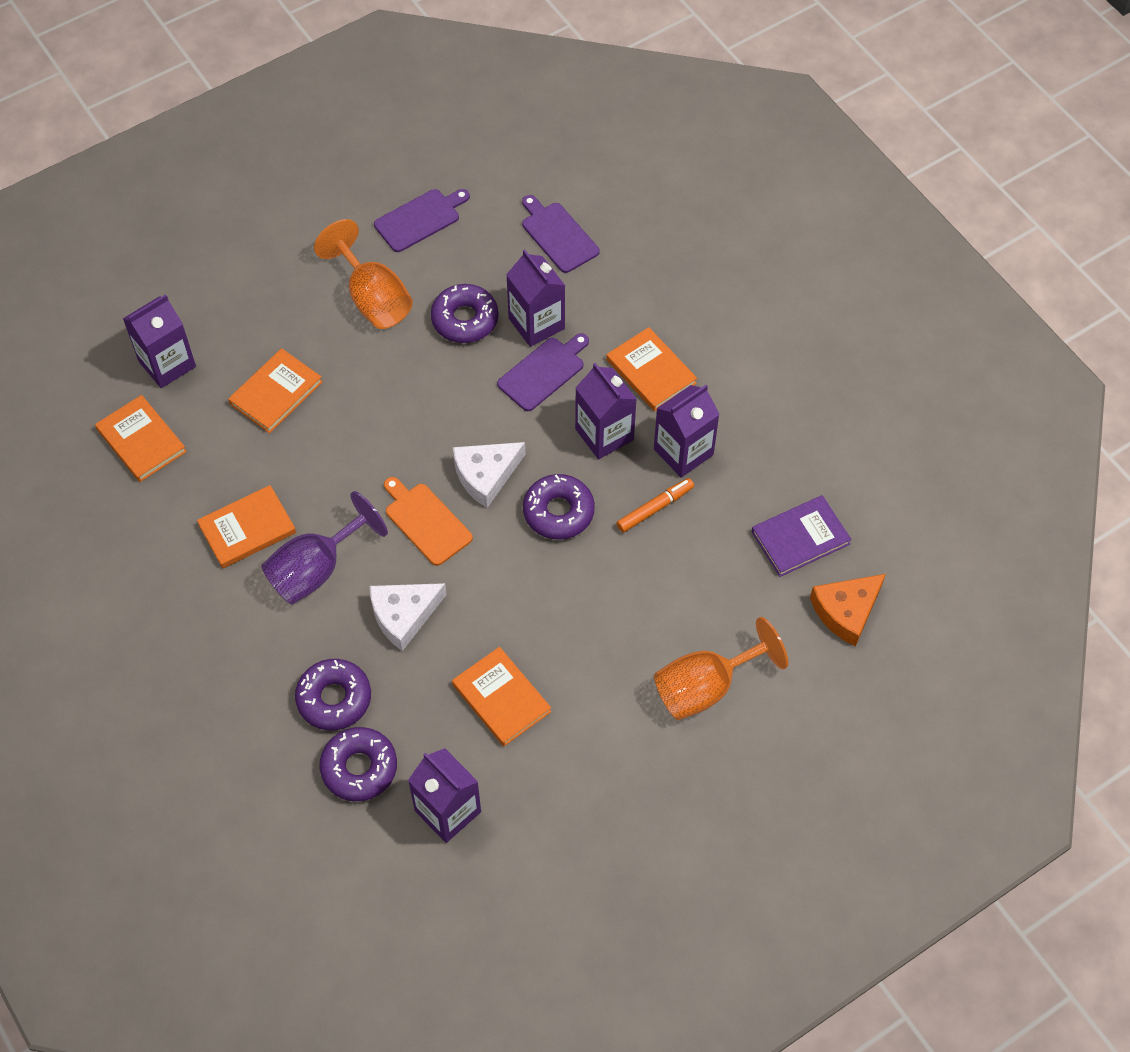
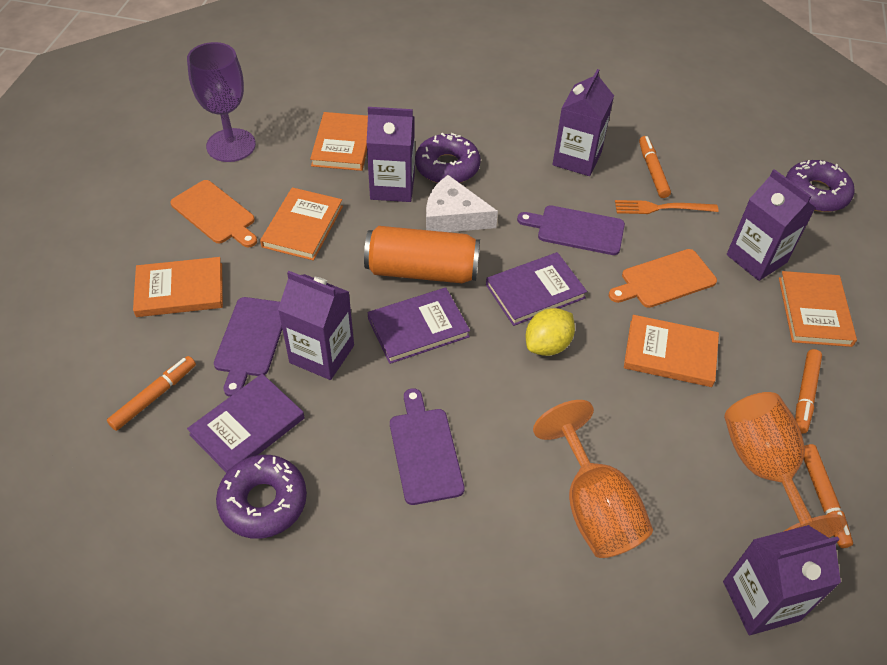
orange can: 0 -> 1
orange cheese: 1 -> 0
orange cutting board: 1 -> 2
orange fork: 0 -> 1
orange marker: 1 -> 4
purple book: 1 -> 3
purple donut: 4 -> 3
white cheese: 2 -> 1
yellow lemon: 0 -> 1

